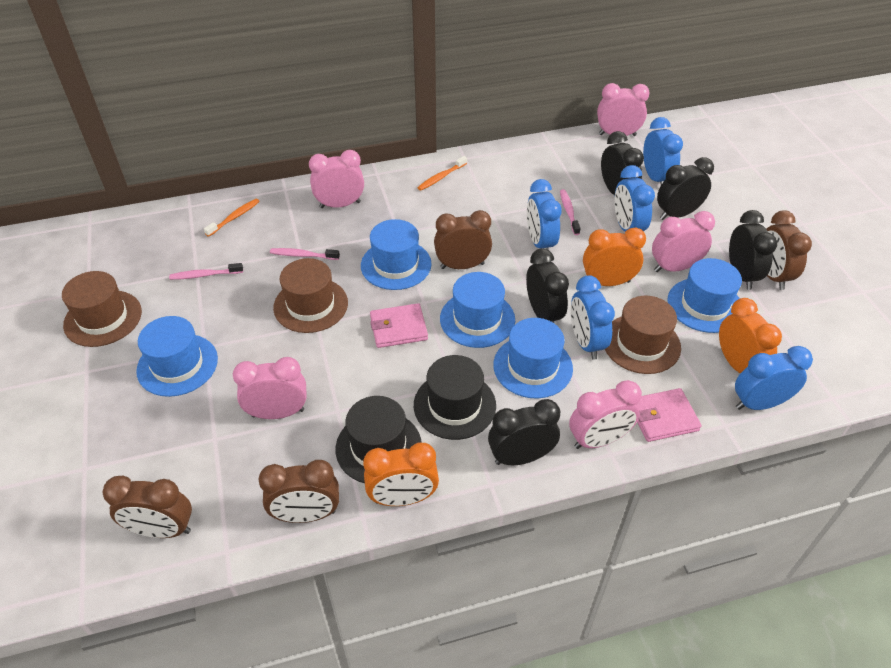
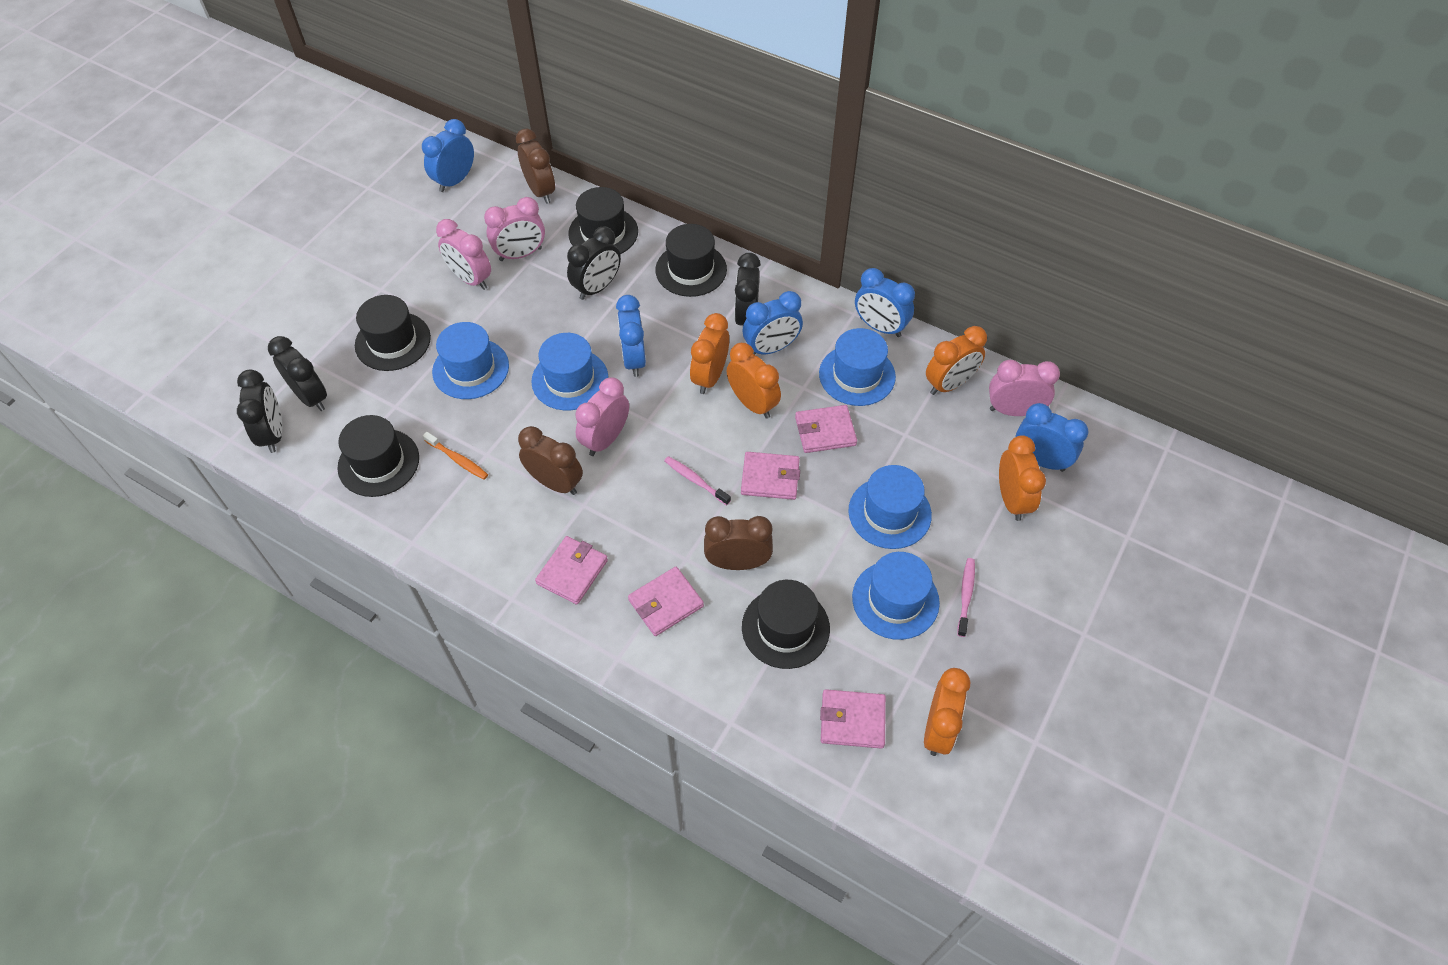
black clock: 5 -> 4
black hat: 2 -> 5
brown clock: 4 -> 3
brown hat: 3 -> 0
orange clock: 3 -> 5
orange toothbrush: 2 -> 1
pink clock: 5 -> 4
pink toothbrush: 3 -> 2
pink wallet: 2 -> 5

